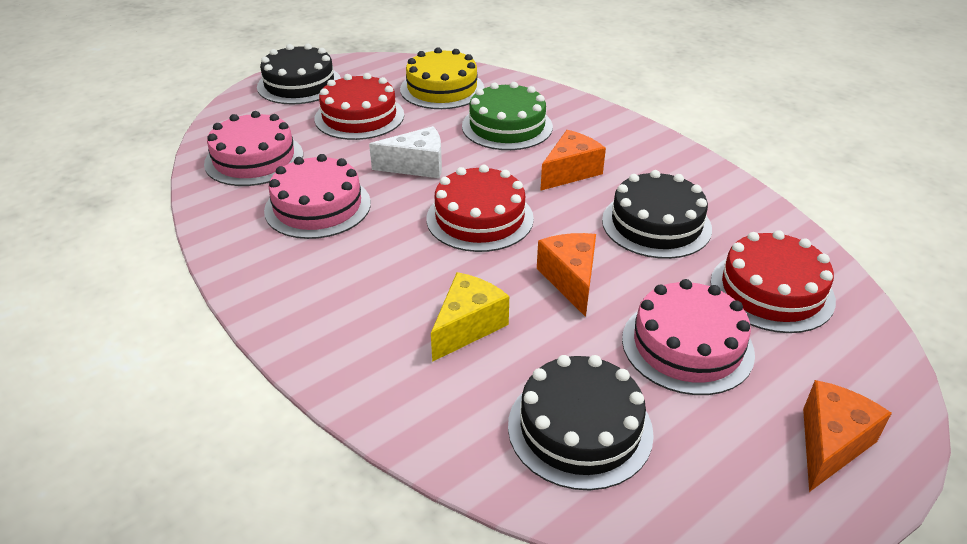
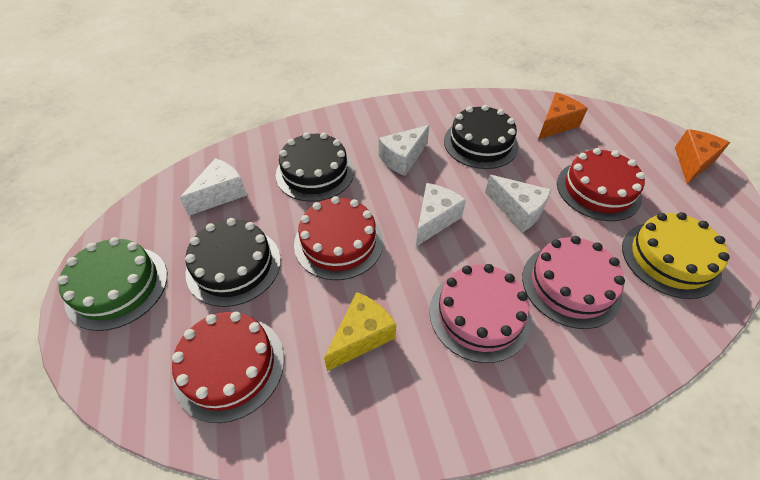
orange cheese: 3 -> 2
pink cake: 3 -> 2
white cheese: 1 -> 4

